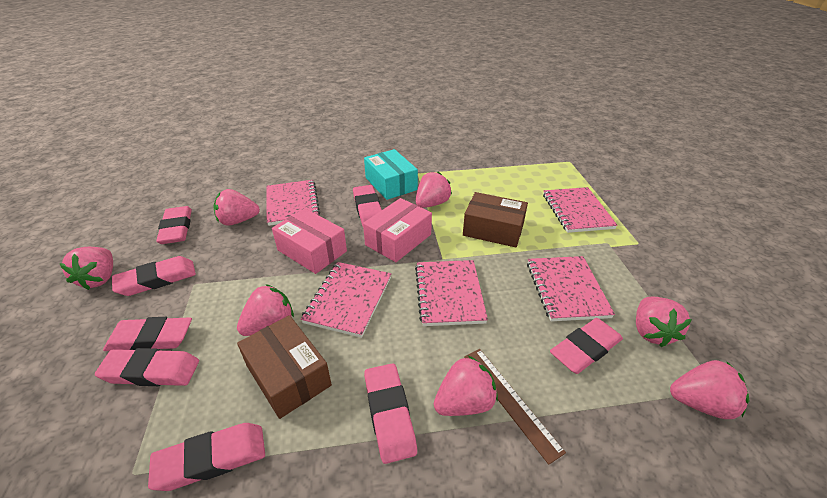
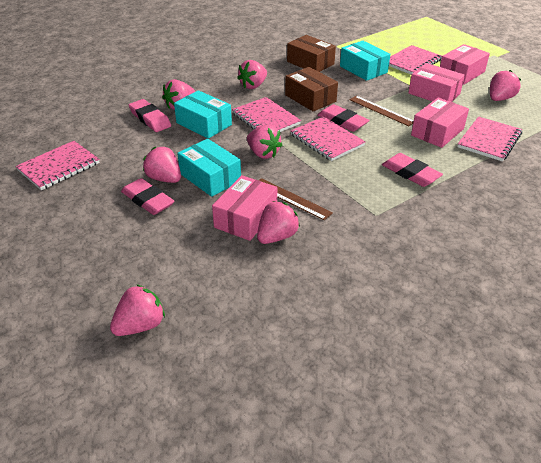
brown ruler: 1 -> 2
pink box: 2 -> 4
pink eraser: 8 -> 4
turquoise box: 1 -> 3

